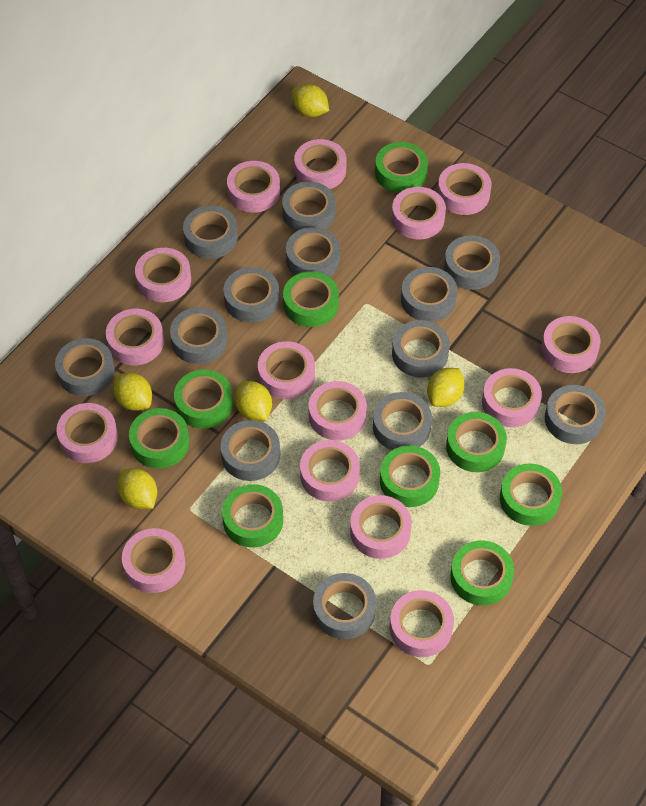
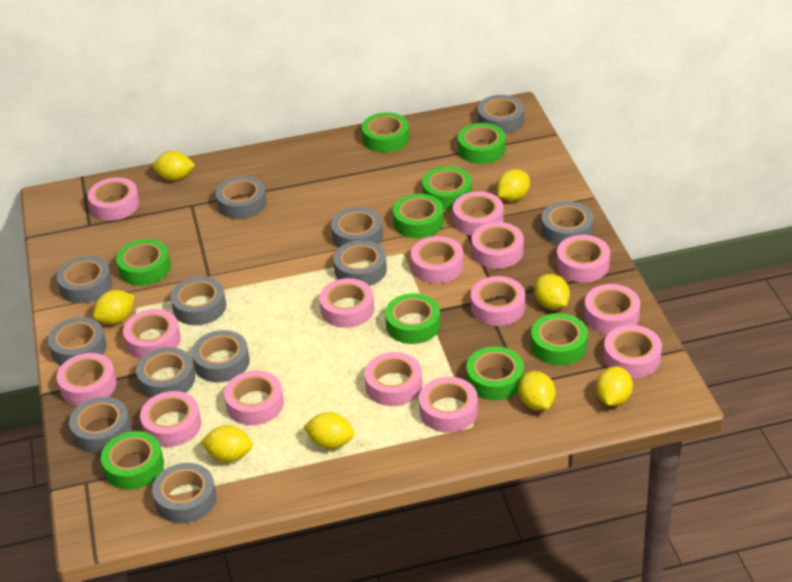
grey tape: 13 -> 12
yellow lemon: 5 -> 8

